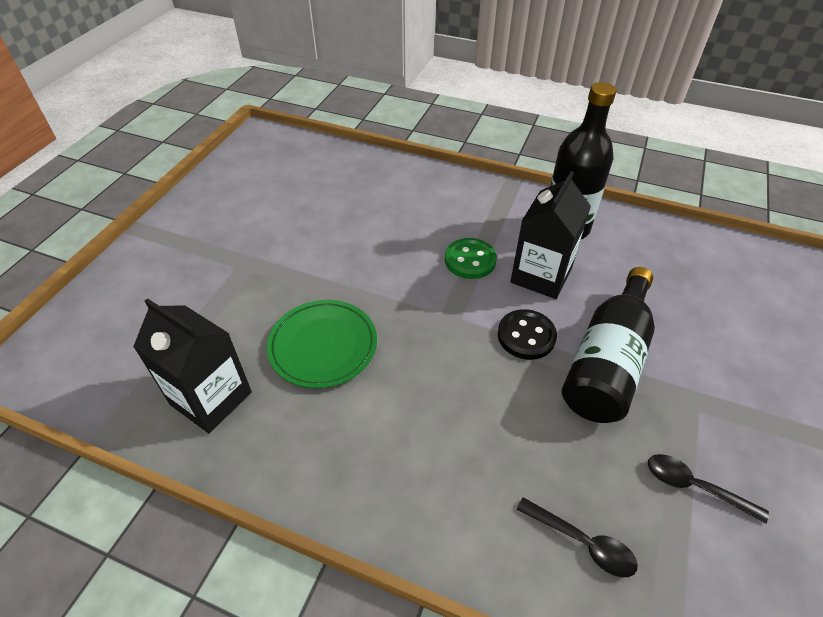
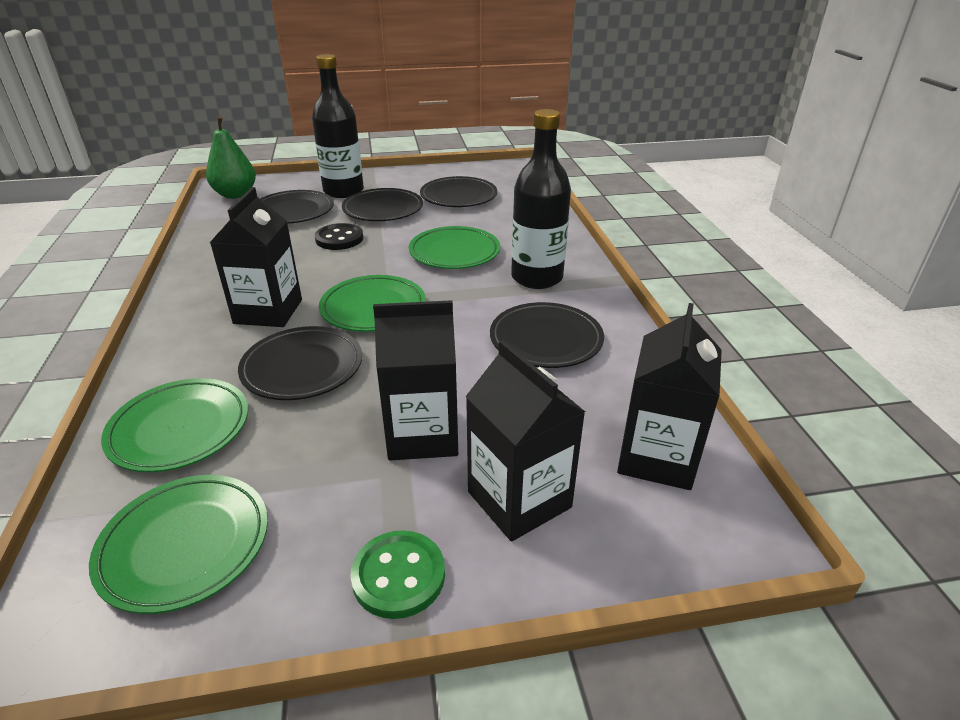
black carton: 2 -> 4
black plate: 0 -> 5
black spoon: 2 -> 0
green pear: 0 -> 1
green plate: 1 -> 4

